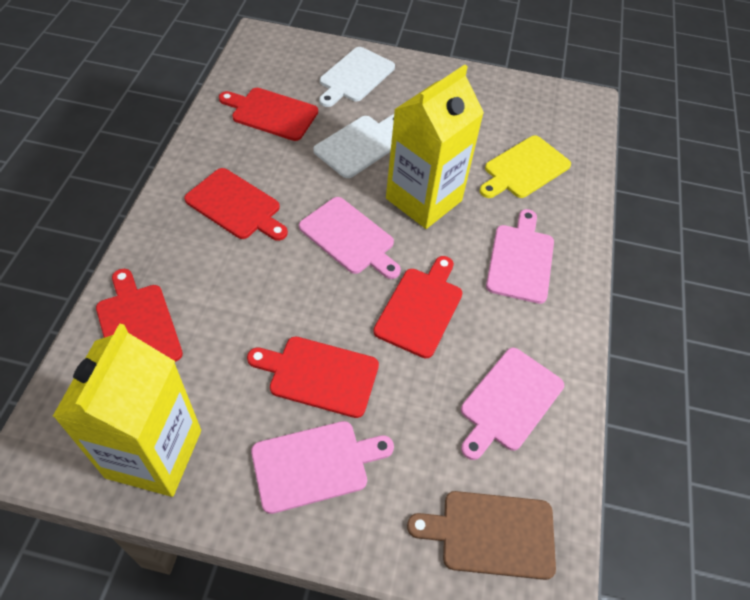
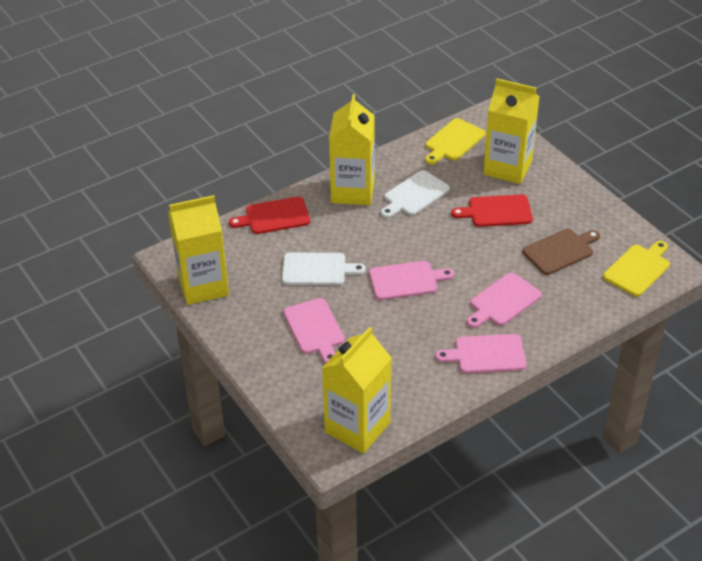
red cutting board: 5 -> 2
yellow carton: 2 -> 4
yellow cutting board: 1 -> 2

